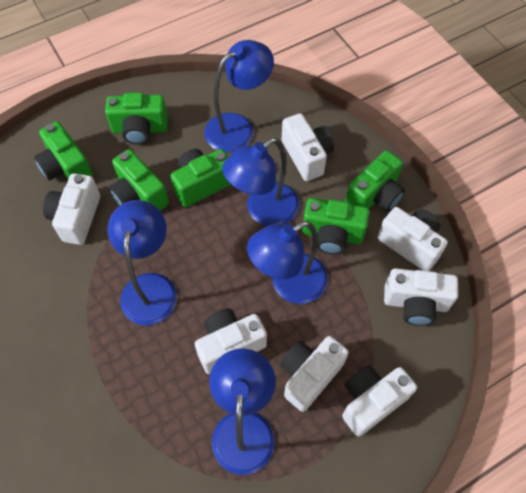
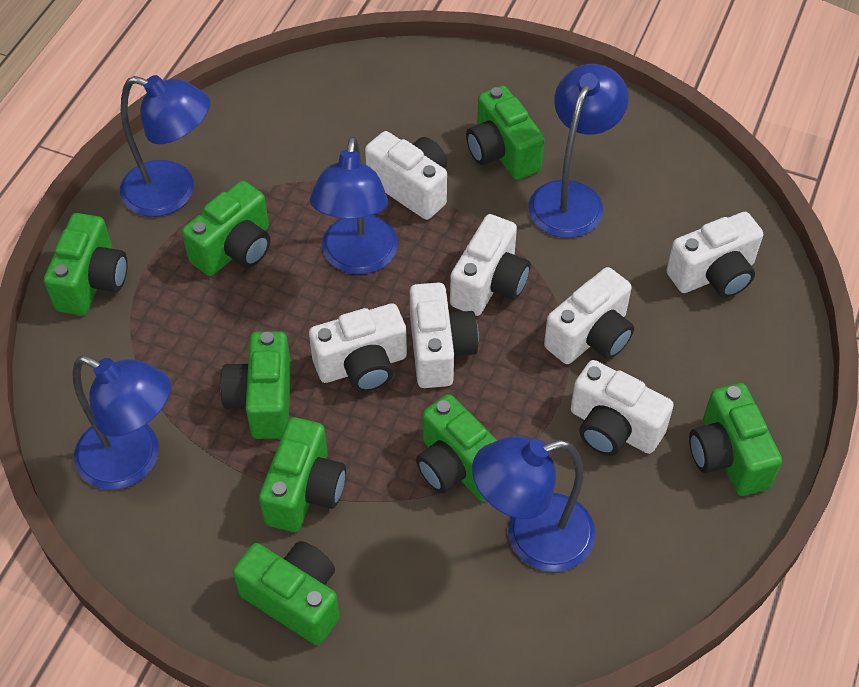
green camera: 6 -> 8

